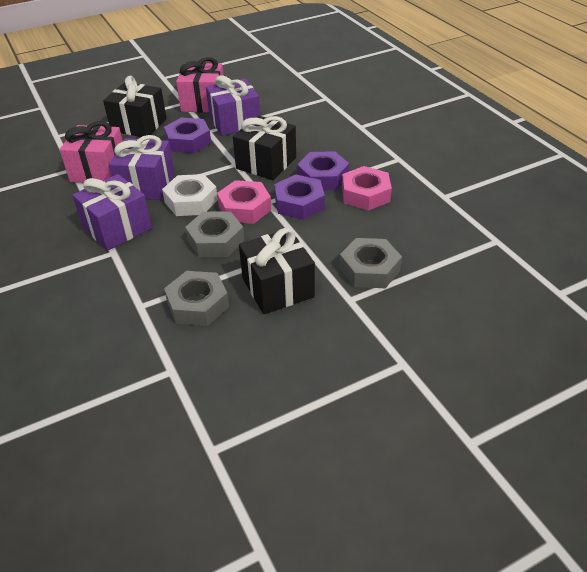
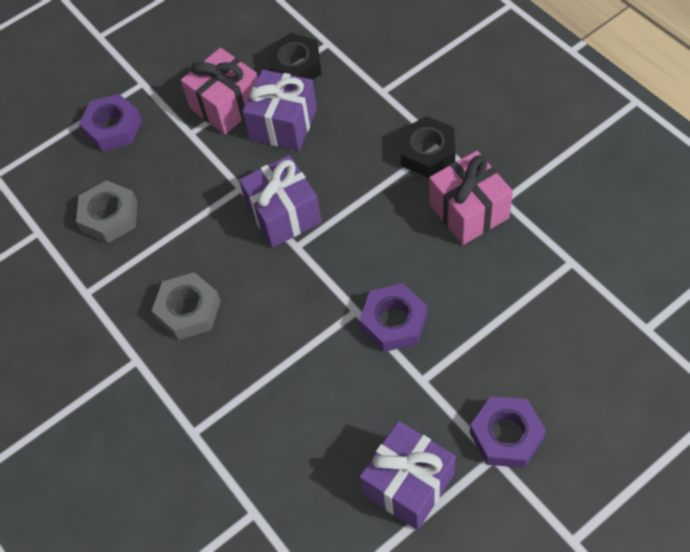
black gift: 3 -> 0
black nut: 0 -> 2
grey nut: 3 -> 2
pink nut: 2 -> 0
white nut: 1 -> 0

